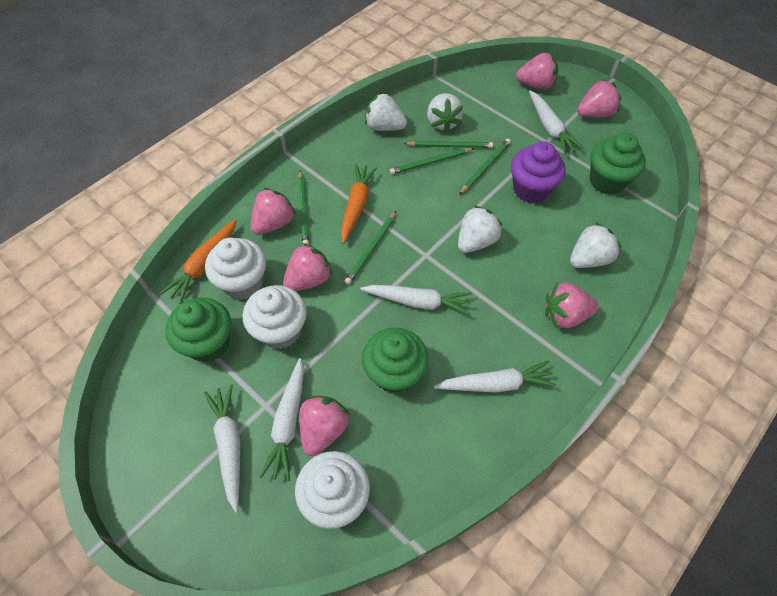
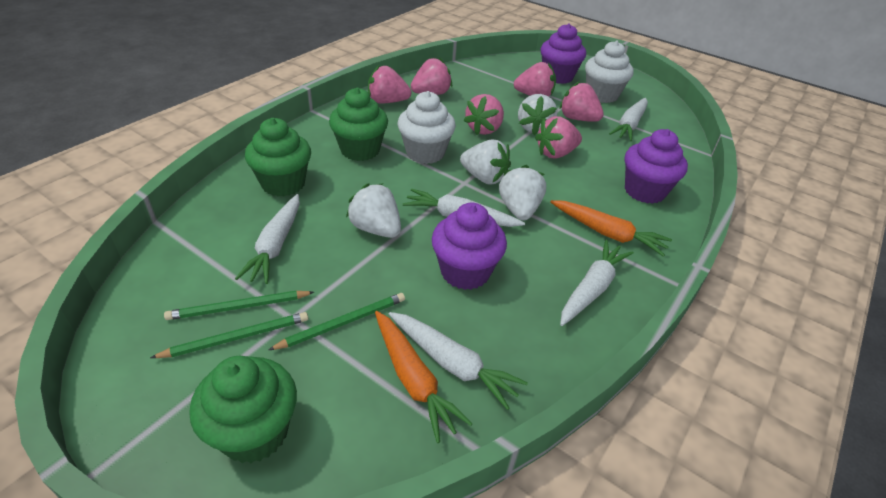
green pencil: 5 -> 3
purple cupcake: 1 -> 3
white cupcake: 3 -> 2

